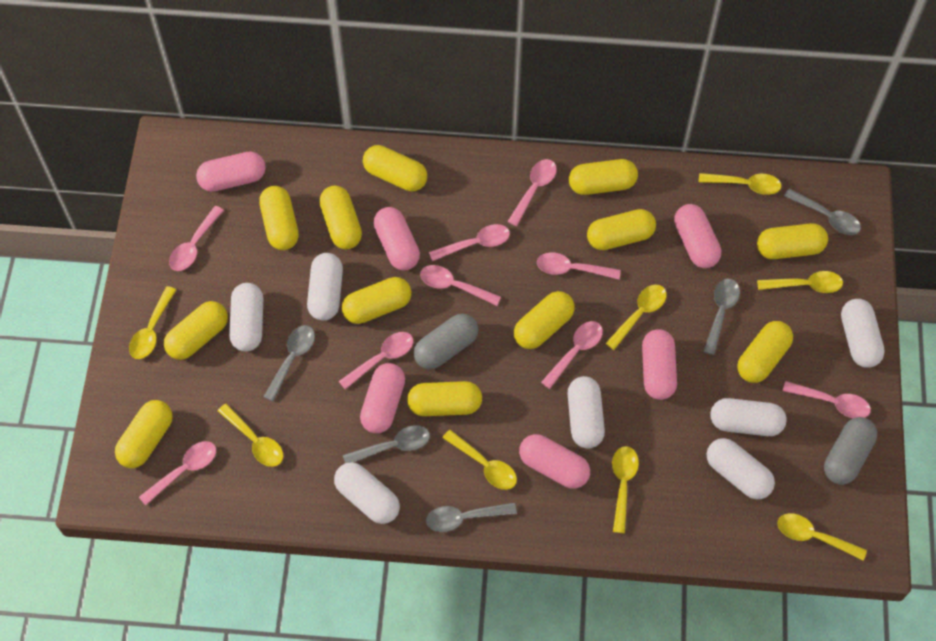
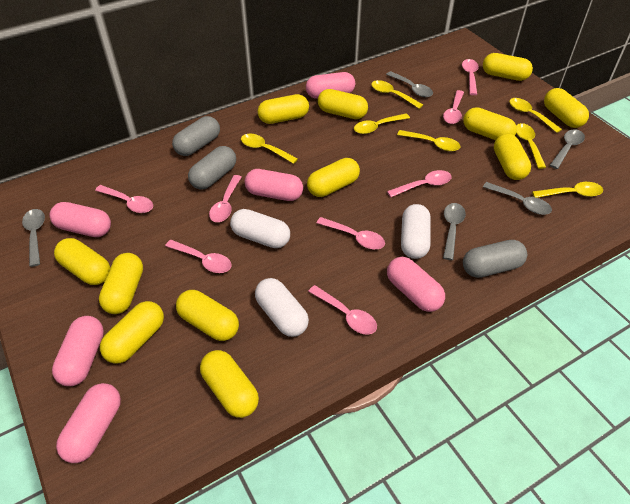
grey capsule: 2 -> 3
pink spoon: 9 -> 8
white capsule: 7 -> 3
yellow spoon: 8 -> 7

